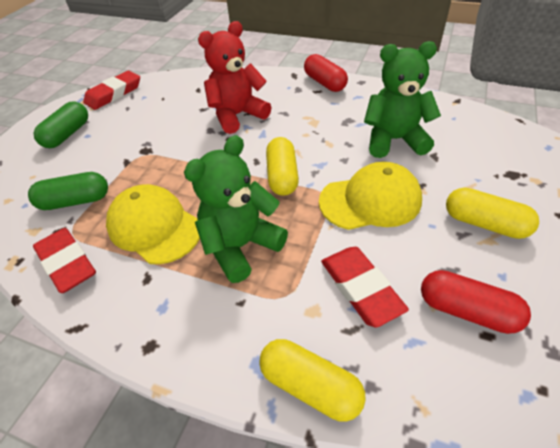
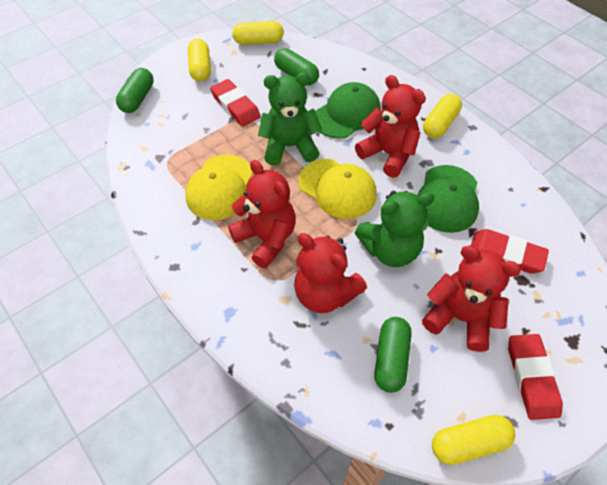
green cap: 0 -> 2
green capsule: 2 -> 3
red capsule: 2 -> 0
red teddy bear: 1 -> 4
yellow capsule: 3 -> 4

